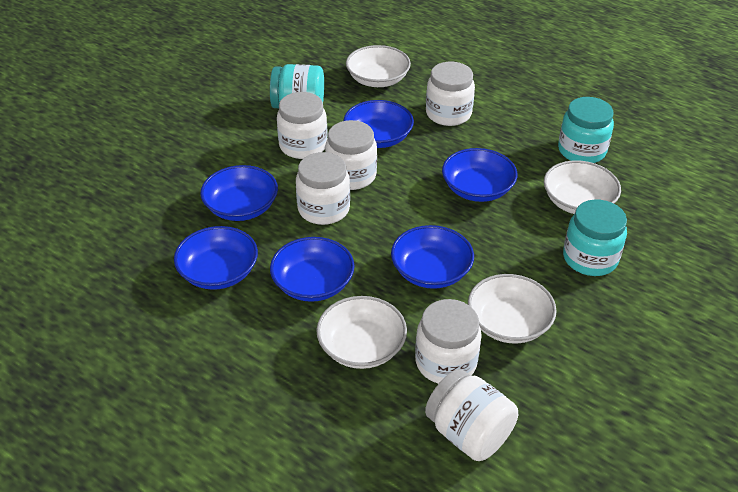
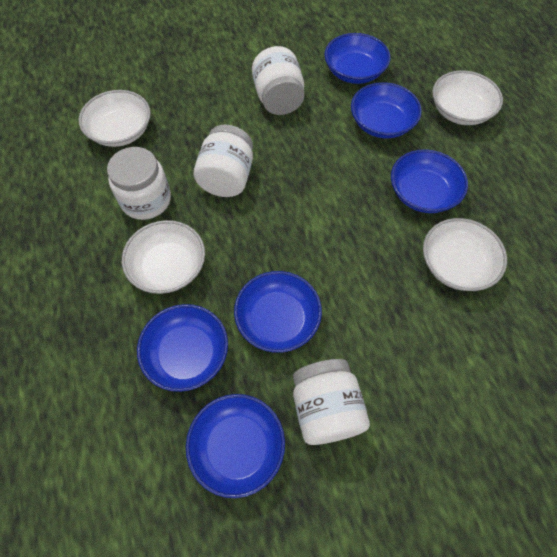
turquoise jar: 3 -> 0
white jar: 6 -> 4

